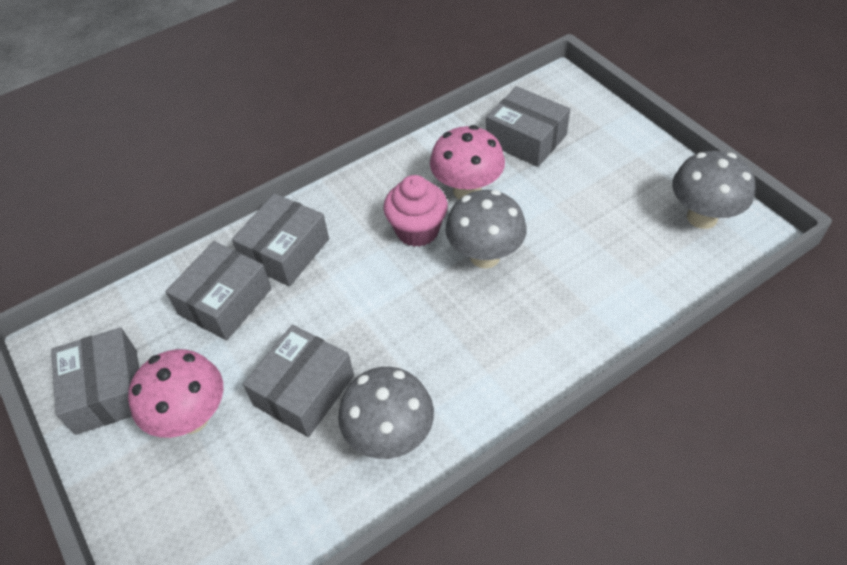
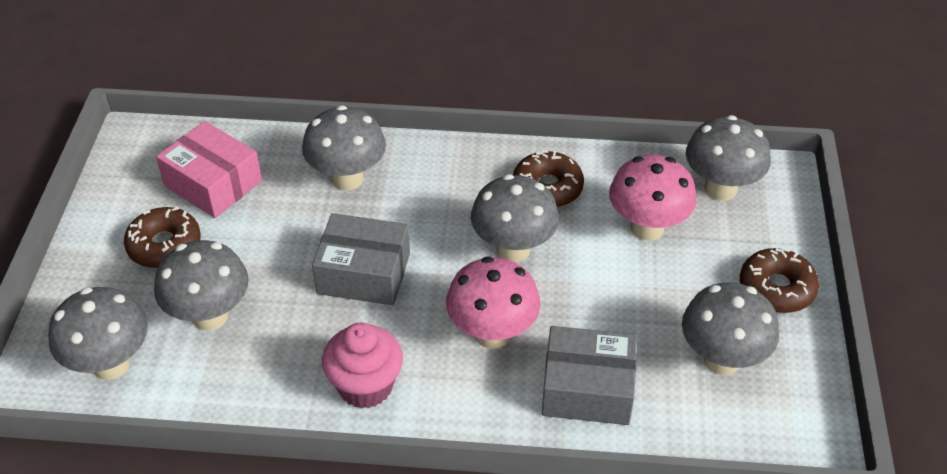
brown donut: 0 -> 3
grey box: 5 -> 2
grey mushroom: 3 -> 6
pink box: 0 -> 1

